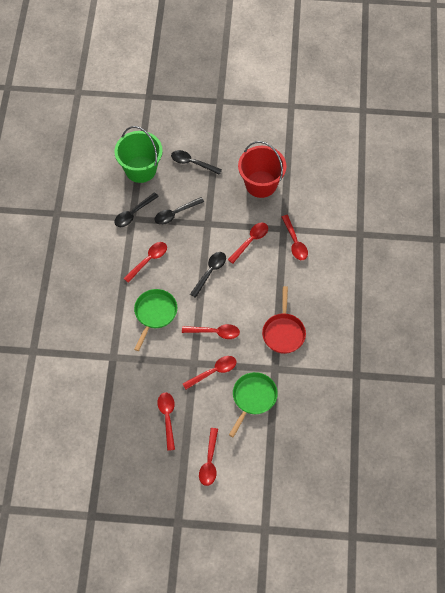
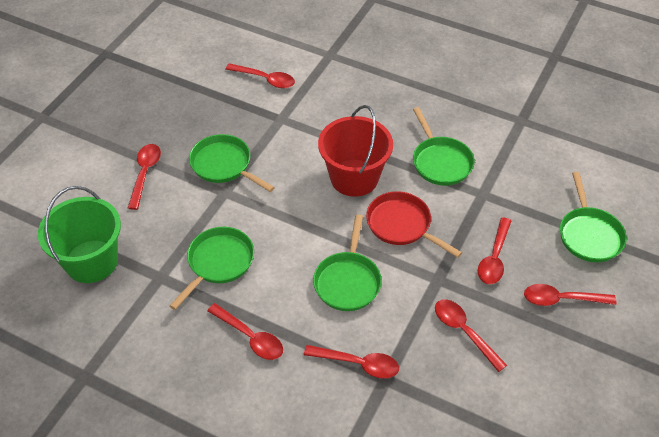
black spoon: 4 -> 0
green pan: 2 -> 5

